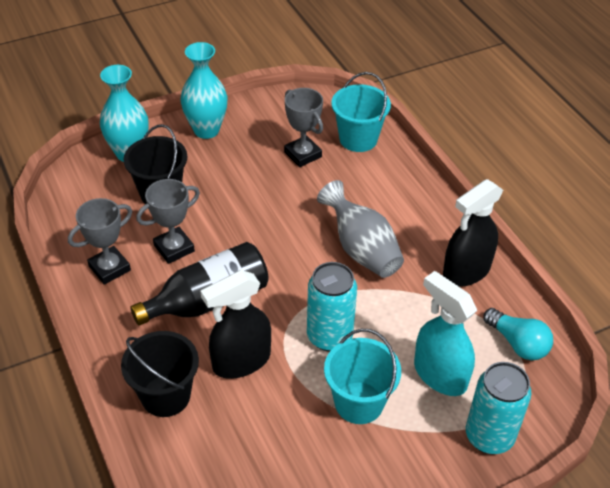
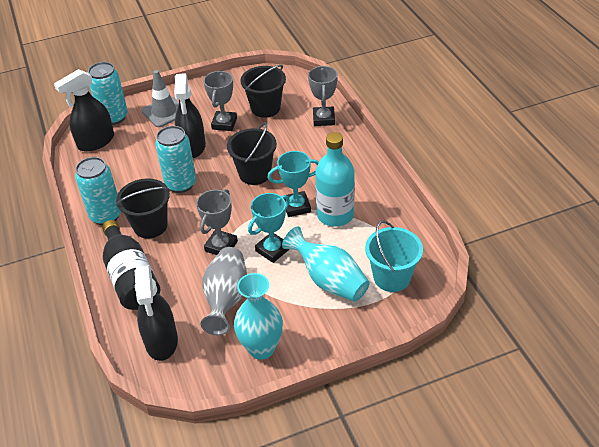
black bucket: 2 -> 3
black spray bottle: 2 -> 3
grey traffic cone: 0 -> 1
turquoise bottle: 0 -> 1
turquoise bucket: 2 -> 1
turquoise can: 2 -> 3
turquoise light bulb: 1 -> 0
turquoise spray bottle: 1 -> 0
turquoise trophy: 0 -> 2

